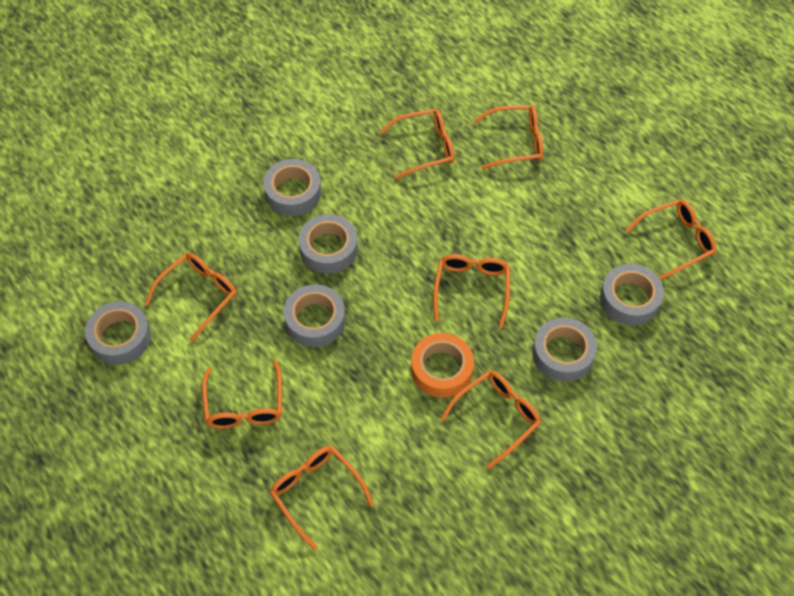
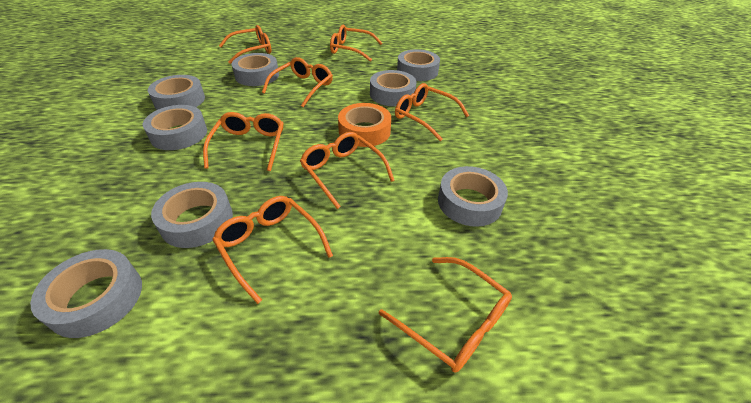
grey tape: 6 -> 8

